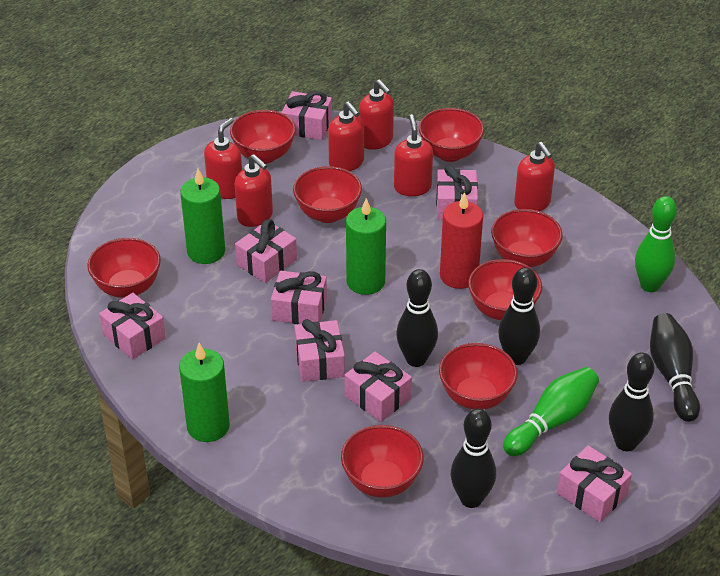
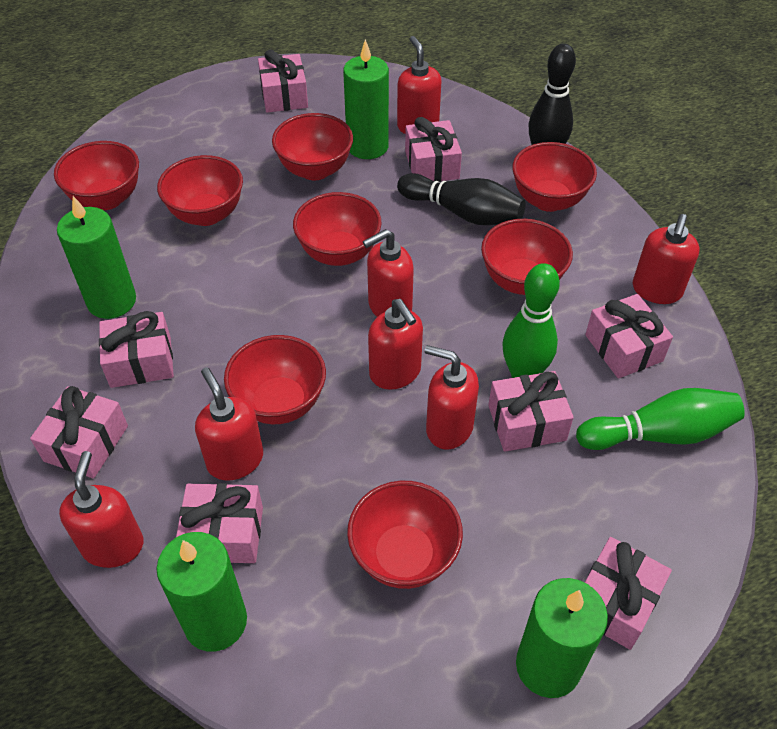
black bowling pin: 5 -> 2
green candle: 3 -> 4
red candle: 1 -> 0
red soap dispenser: 6 -> 7

